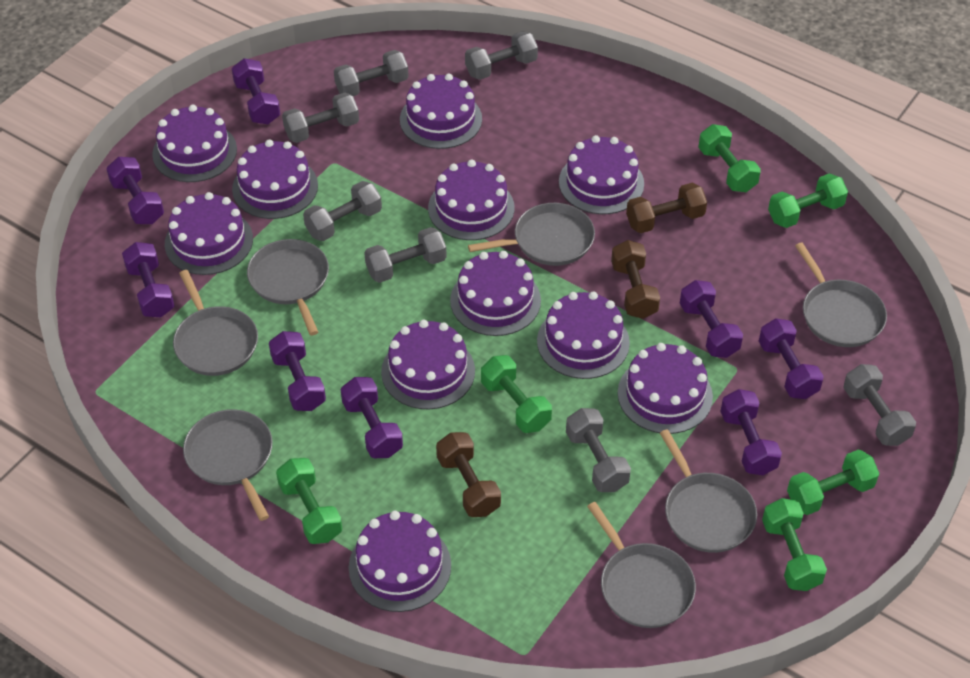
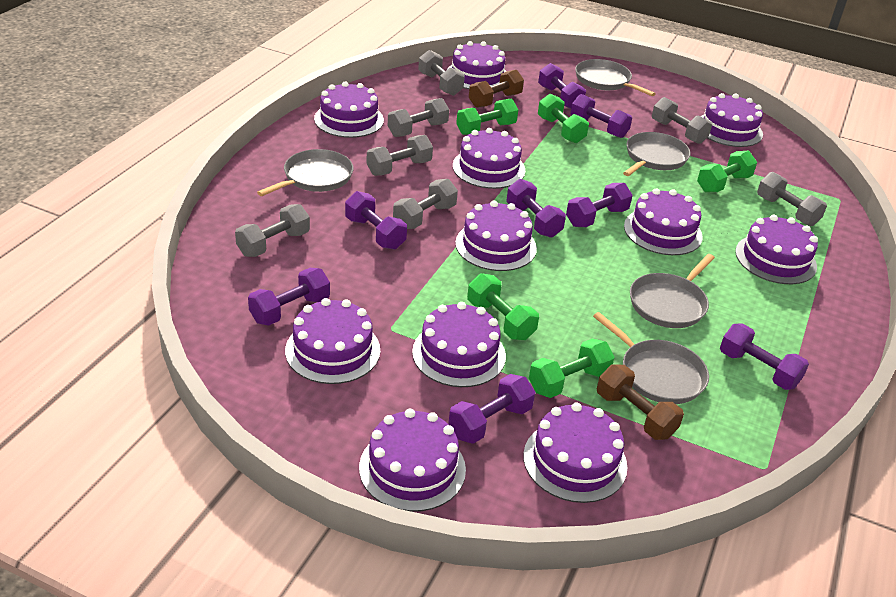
brown dumbbell: 3 -> 2
green dumbbell: 6 -> 5
grey pan: 7 -> 5

